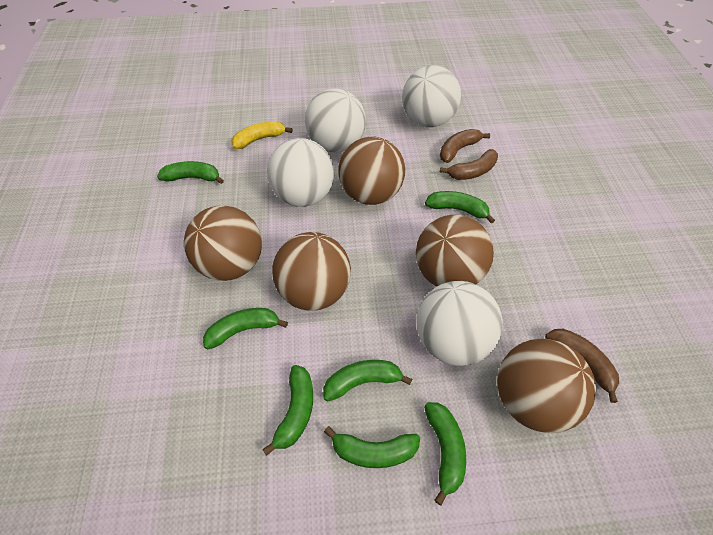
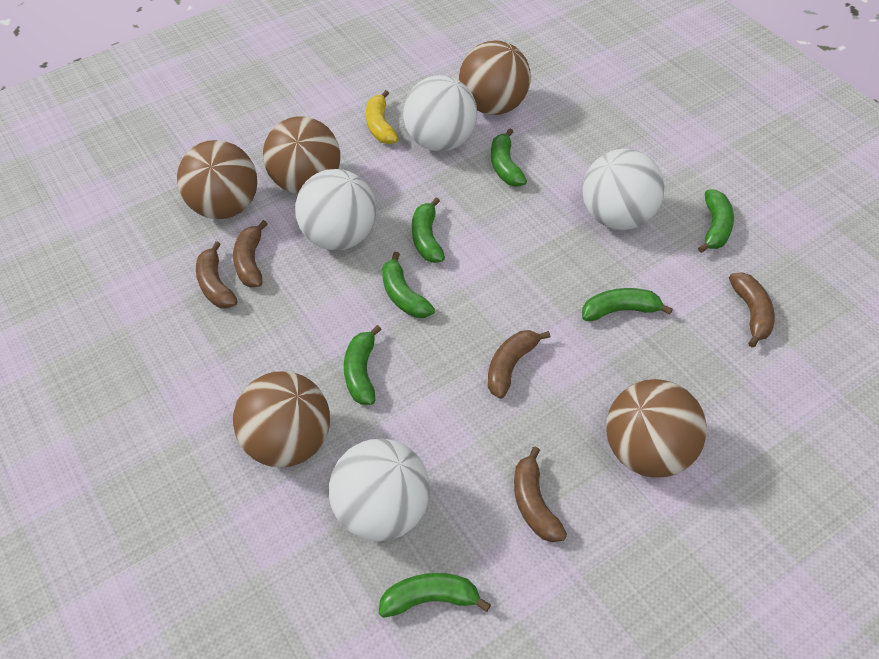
brown banana: 3 -> 5

